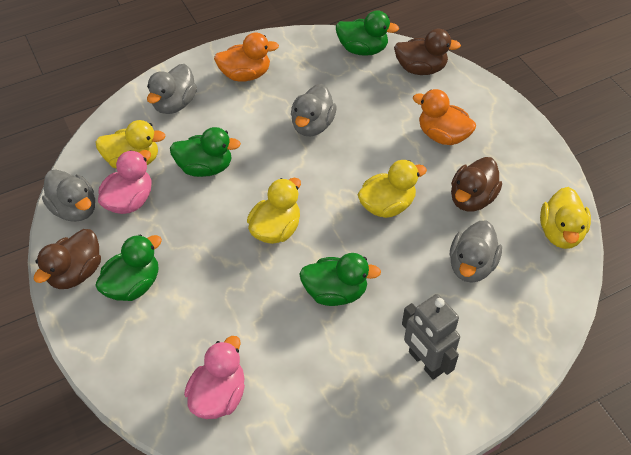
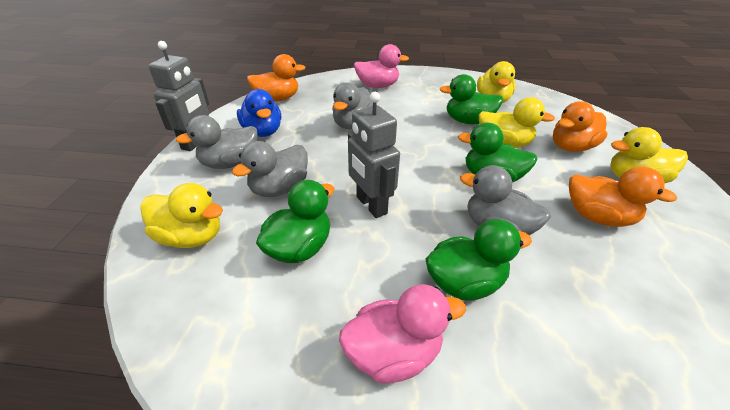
blue duck: 0 -> 1
brown duck: 3 -> 0
grey robot: 1 -> 2
orange duck: 2 -> 3

